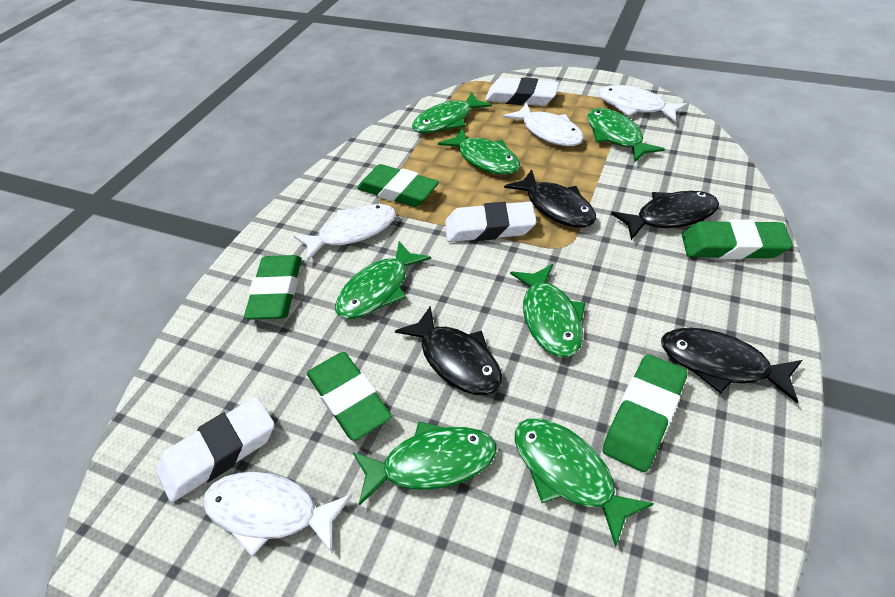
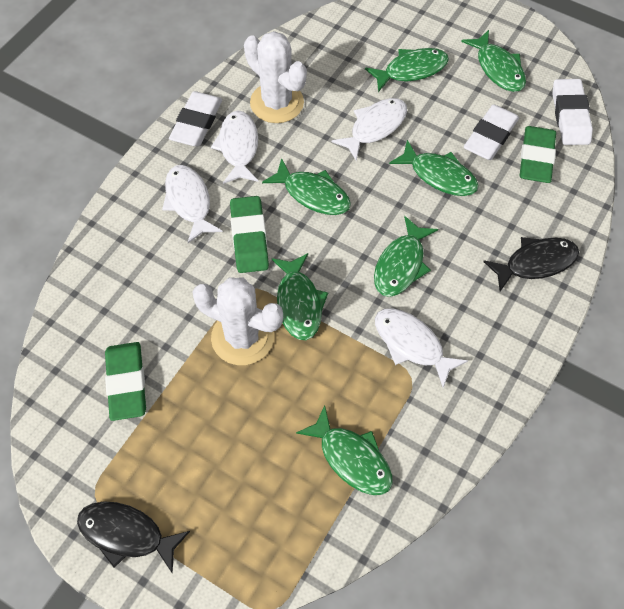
black fish: 4 -> 2
green eraser: 5 -> 3
white cactus: 0 -> 2

